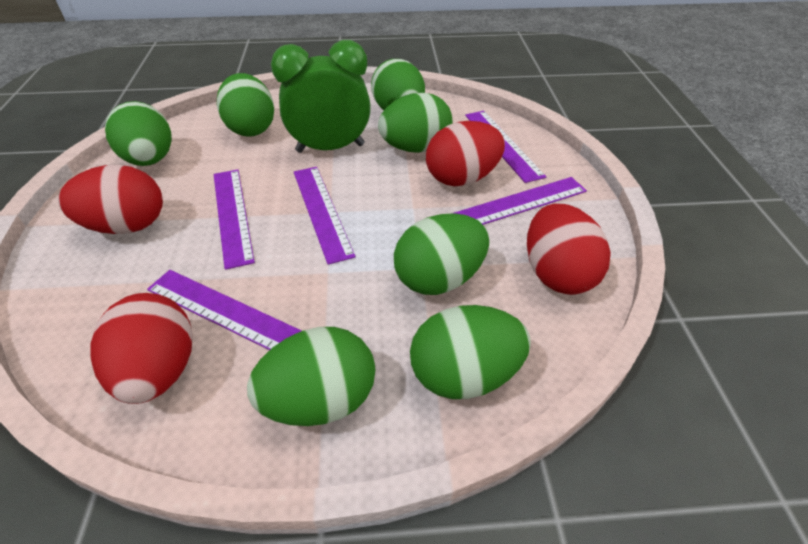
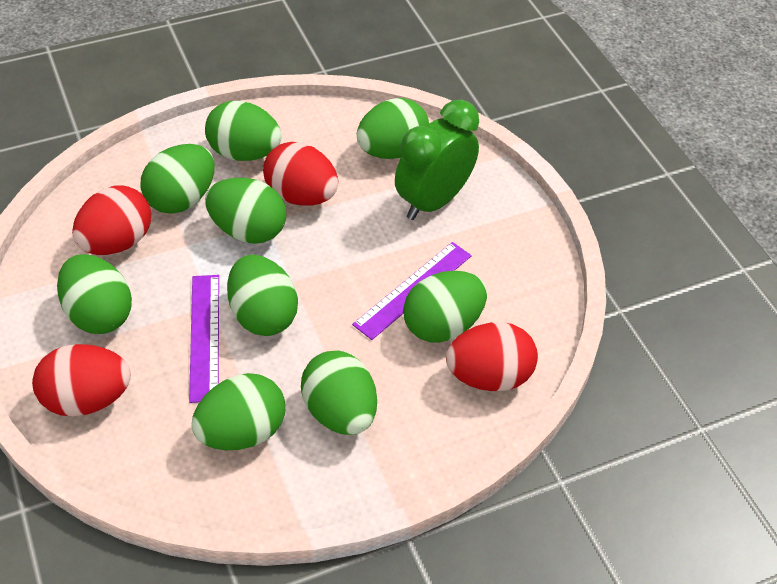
green egg: 7 -> 9
purple ruler: 5 -> 2

